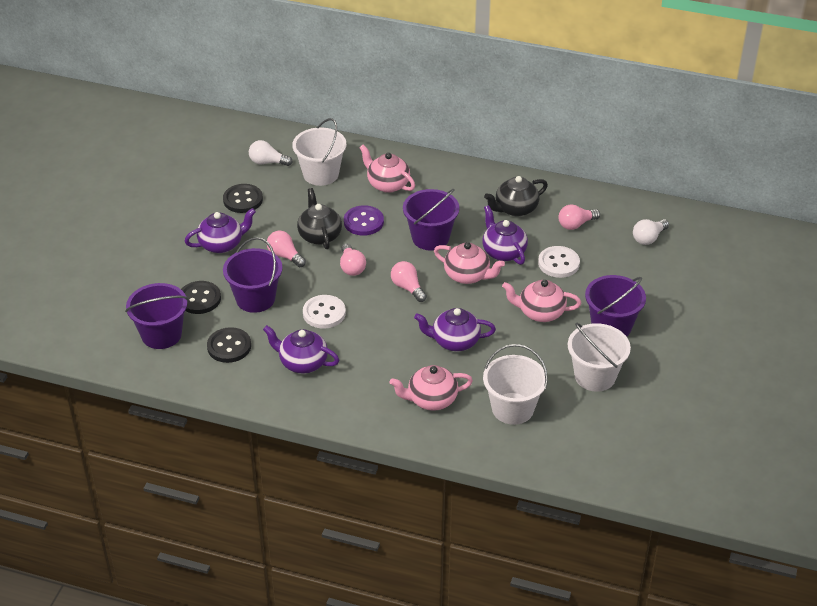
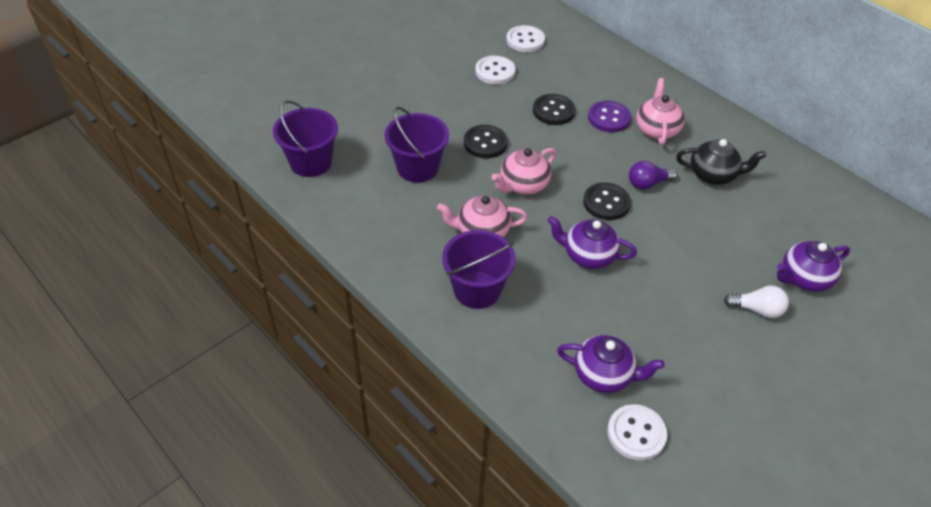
black teapot: 2 -> 1
pink light bulb: 4 -> 0
pink teapot: 4 -> 3
purple bucket: 4 -> 3
purple light bulb: 0 -> 1
purple teapot: 4 -> 3
white bucket: 3 -> 0
white button: 2 -> 3
white light bulb: 2 -> 1

